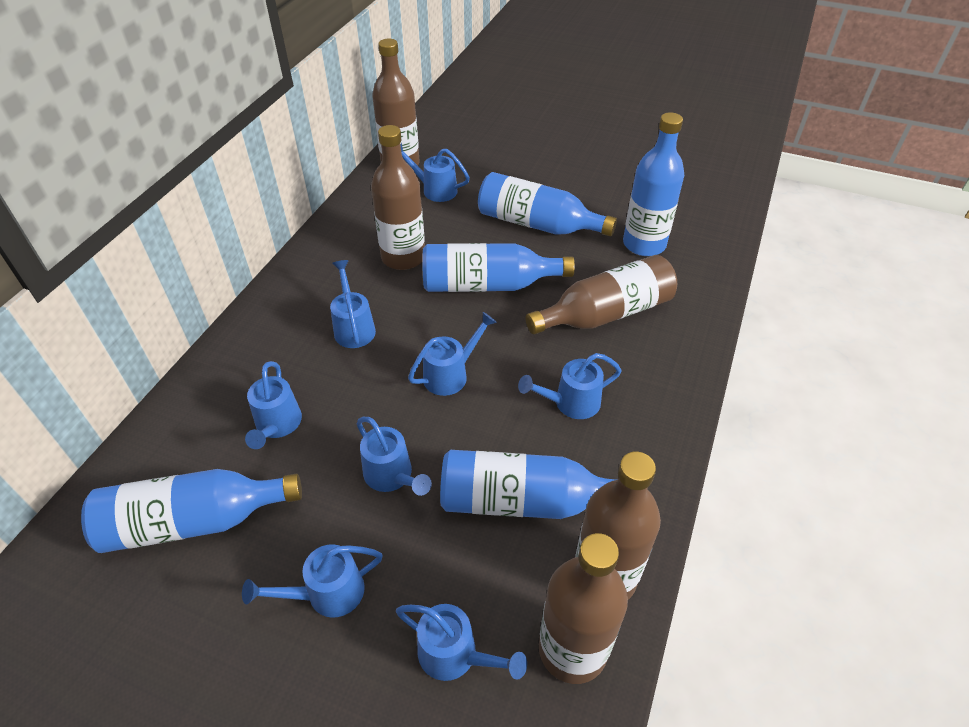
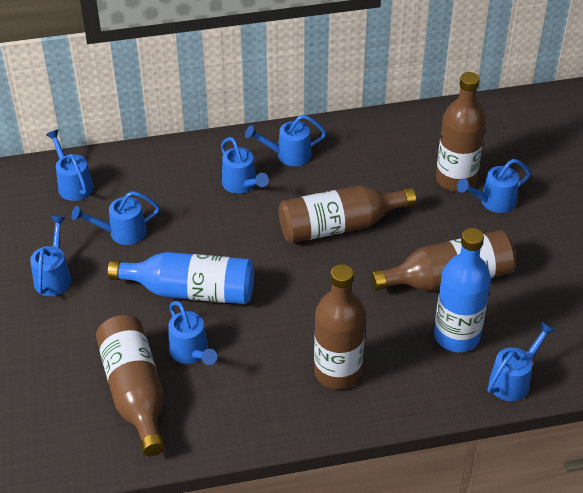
blue bottle: 5 -> 2

